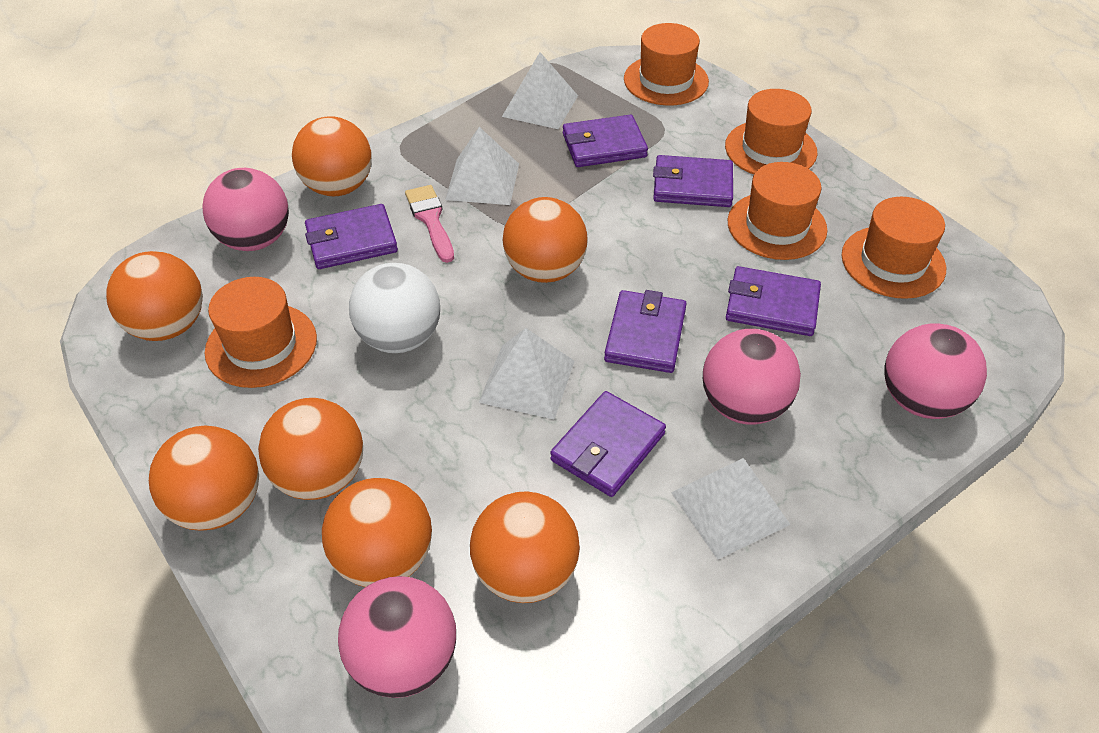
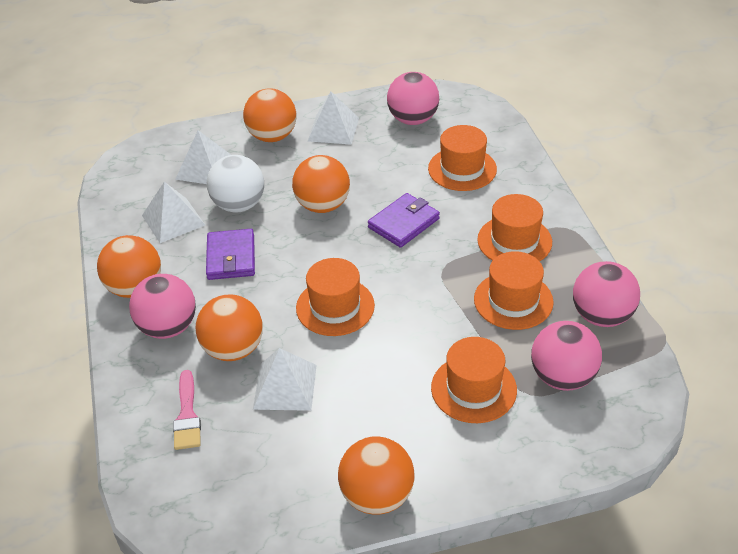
orange ball: 7 -> 5
purple wallet: 6 -> 2

